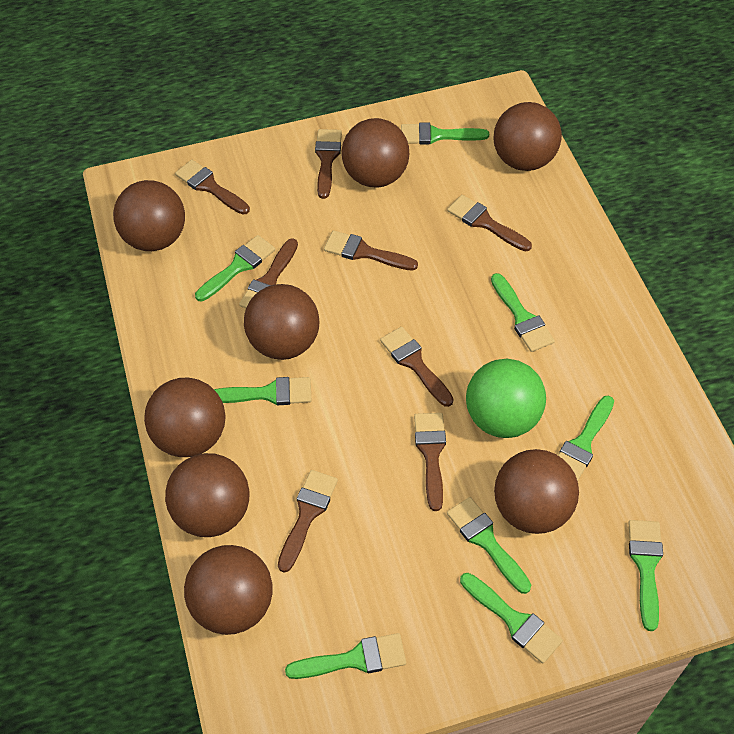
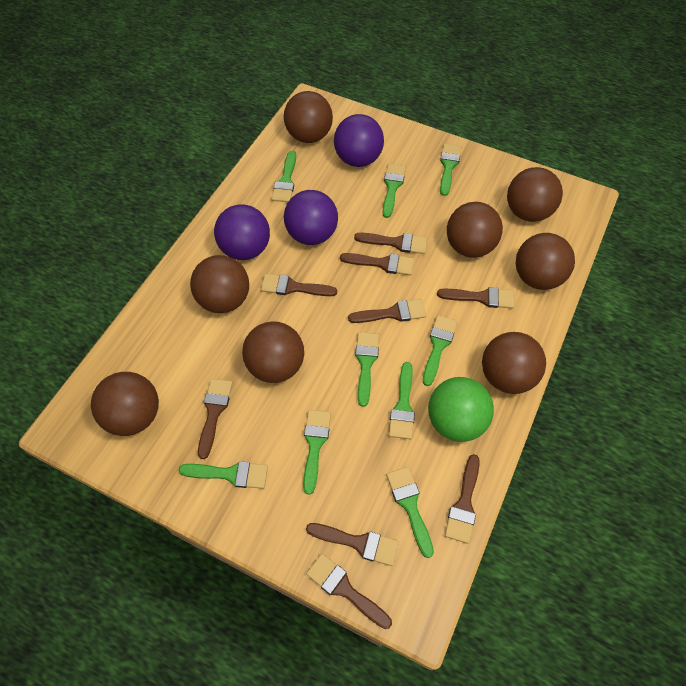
brown brush: 8 -> 9
purple ball: 0 -> 3

